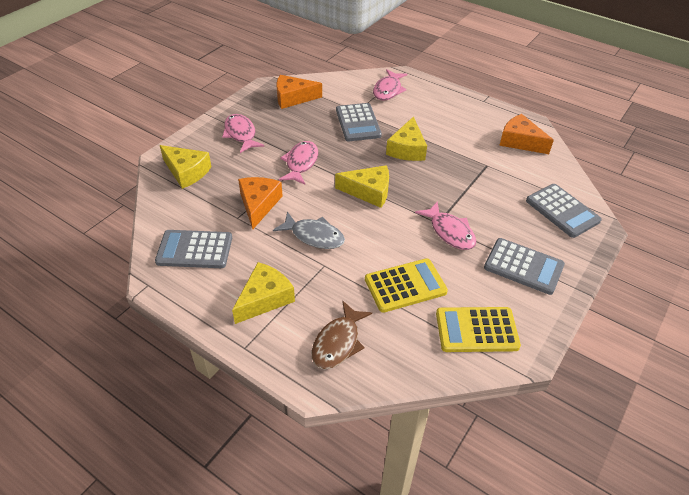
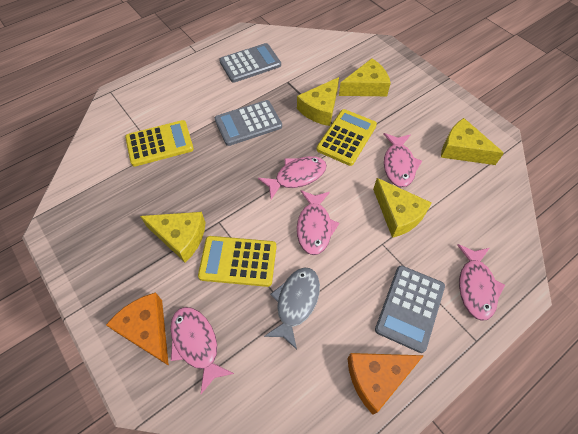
brown fish: 1 -> 0
grey calculator: 4 -> 3
orange cheese: 3 -> 2
pink fish: 4 -> 5
yellow calculator: 2 -> 3
yellow cheese: 4 -> 5

